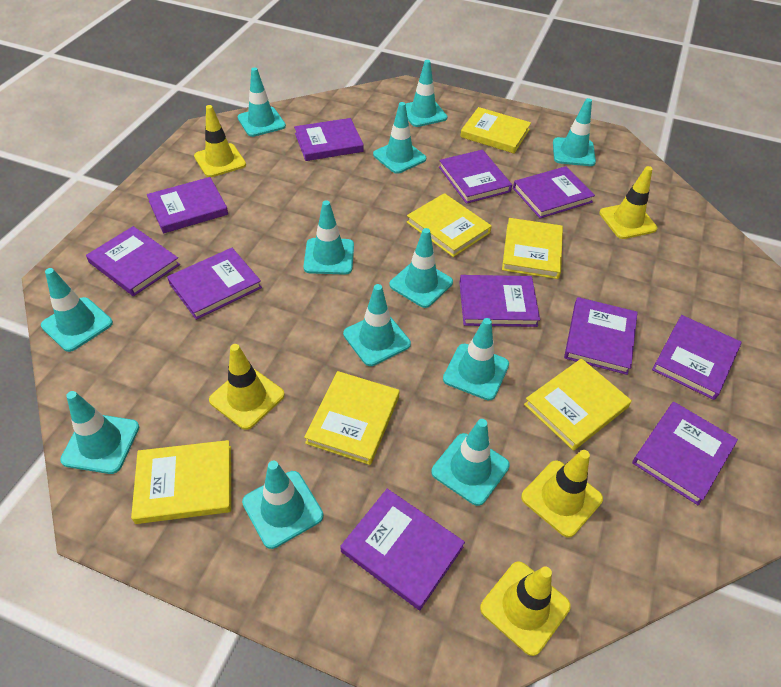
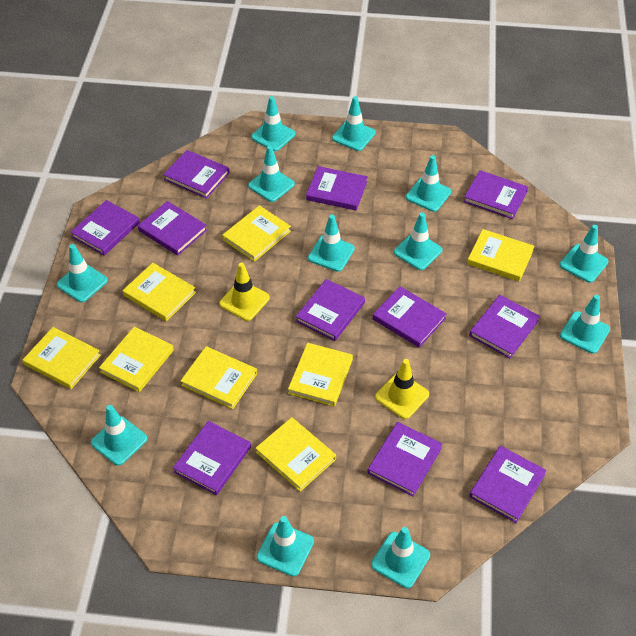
yellow book: 6 -> 8
yellow traffic cone: 5 -> 2

